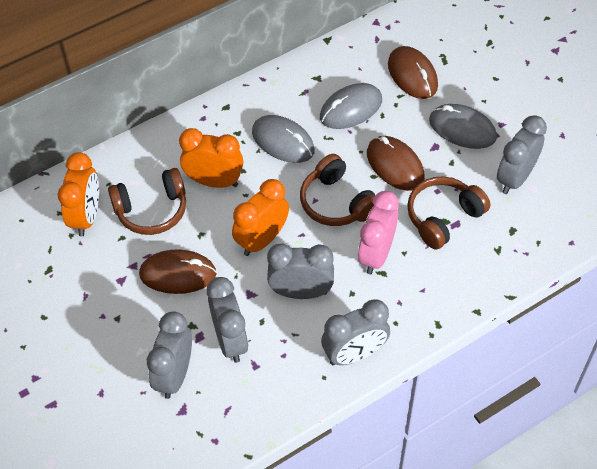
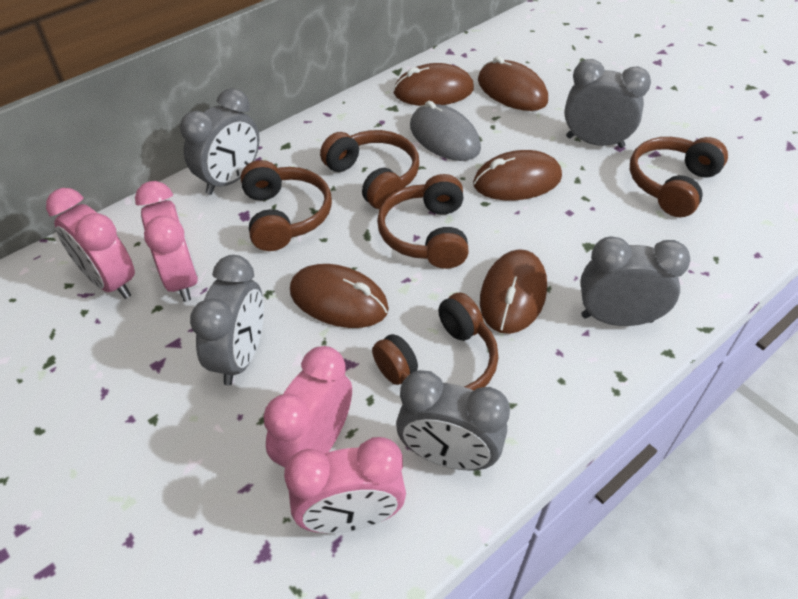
brown headphones: 3 -> 5
brown mouse: 3 -> 5
grey mouse: 3 -> 1
orange clock: 3 -> 0
pink clock: 1 -> 4

